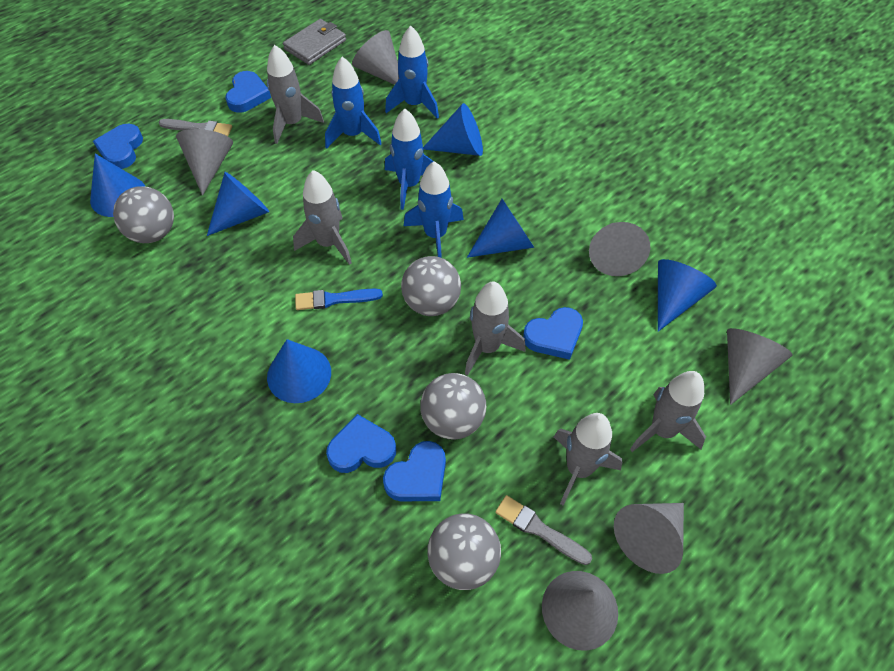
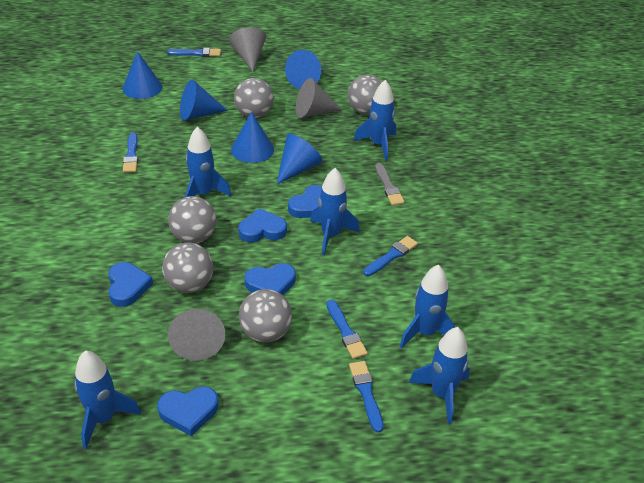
blue brush: 1 -> 5
blue cone: 6 -> 5
blue rocket: 4 -> 6
grey ball: 4 -> 5
grey brush: 2 -> 1
grey cone: 6 -> 3
grey rocket: 5 -> 0
grey wallet: 1 -> 0

